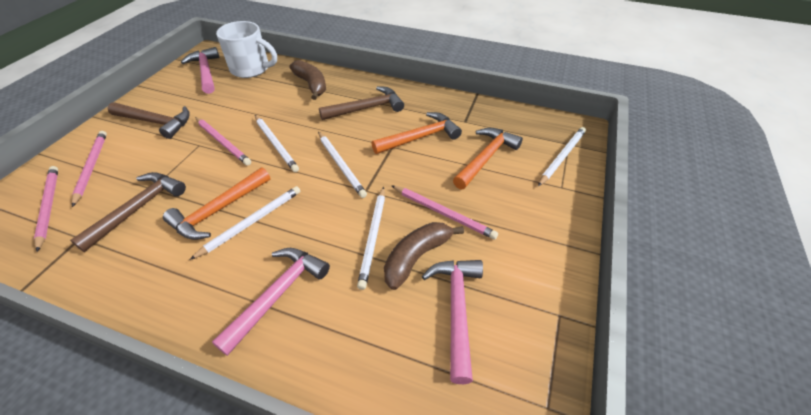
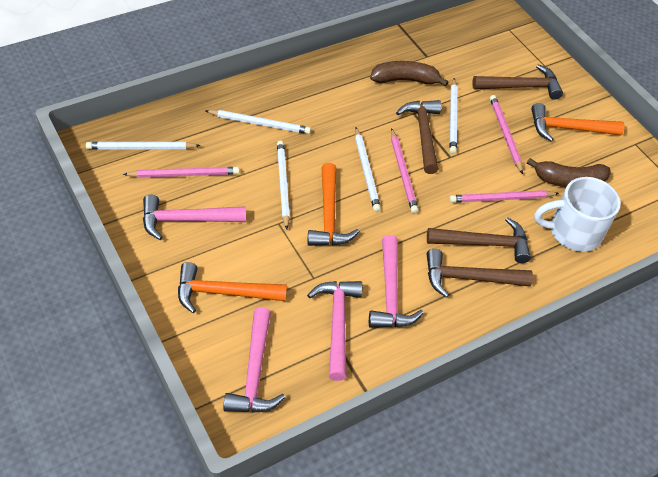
brown hammer: 3 -> 4
pink hammer: 3 -> 4

